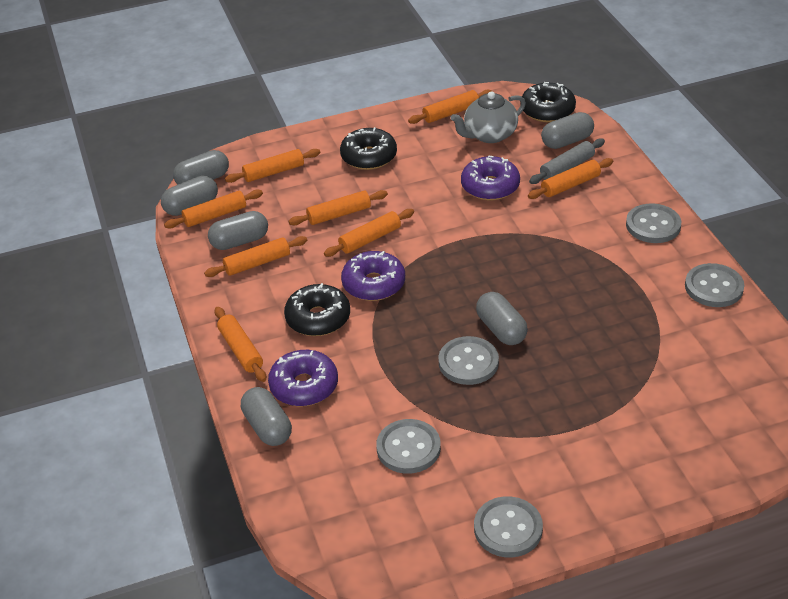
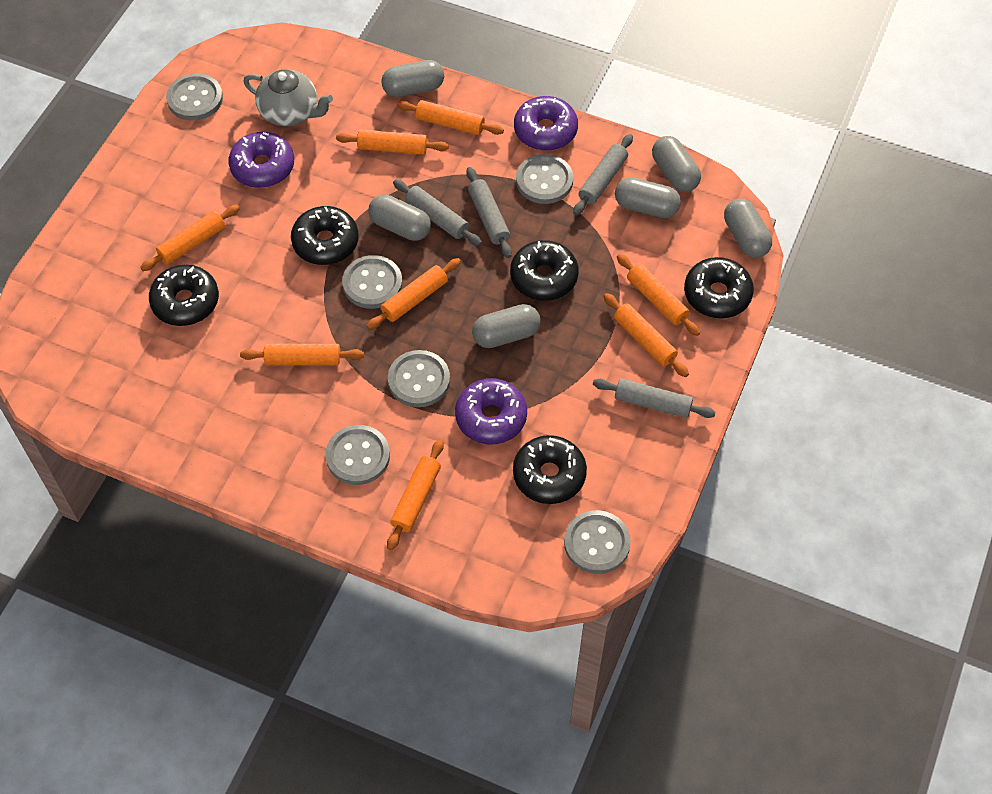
black donut: 3 -> 5
grey button: 5 -> 6
grey rolling pin: 1 -> 4

